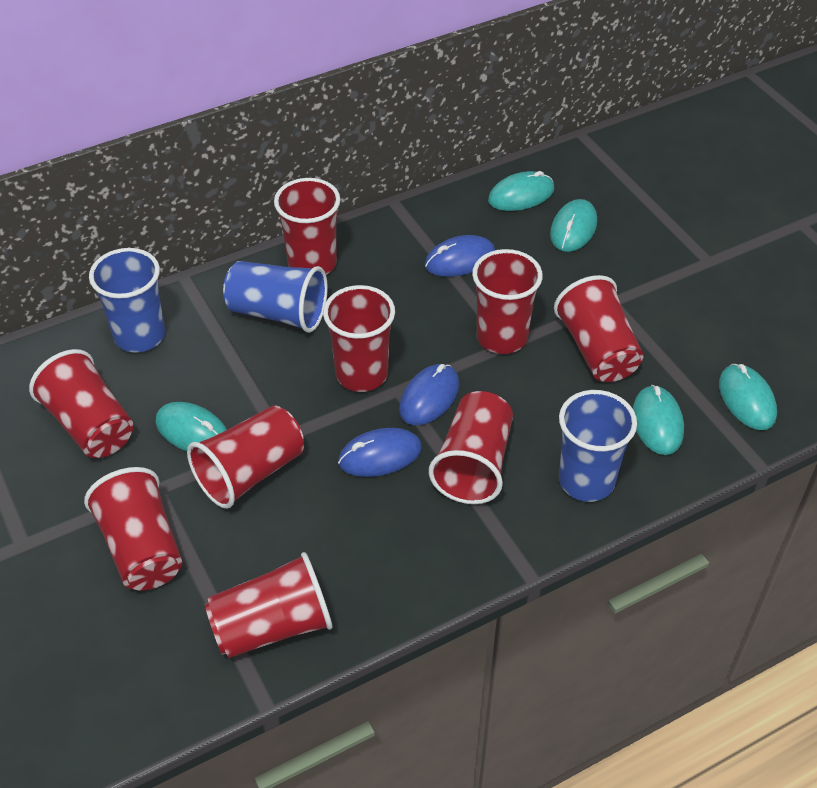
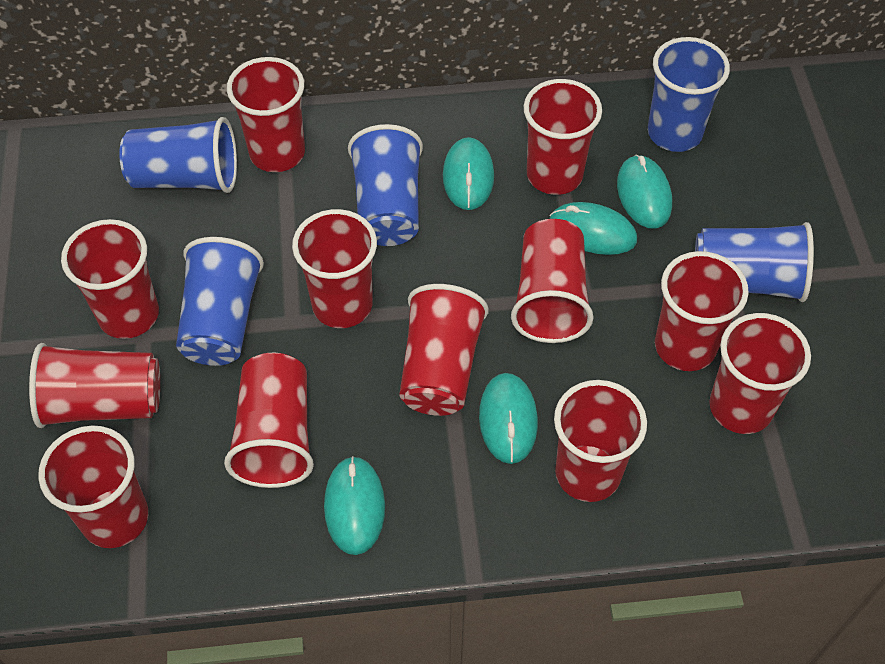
blue cup: 3 -> 5
blue mouse: 3 -> 0
red cup: 9 -> 12

